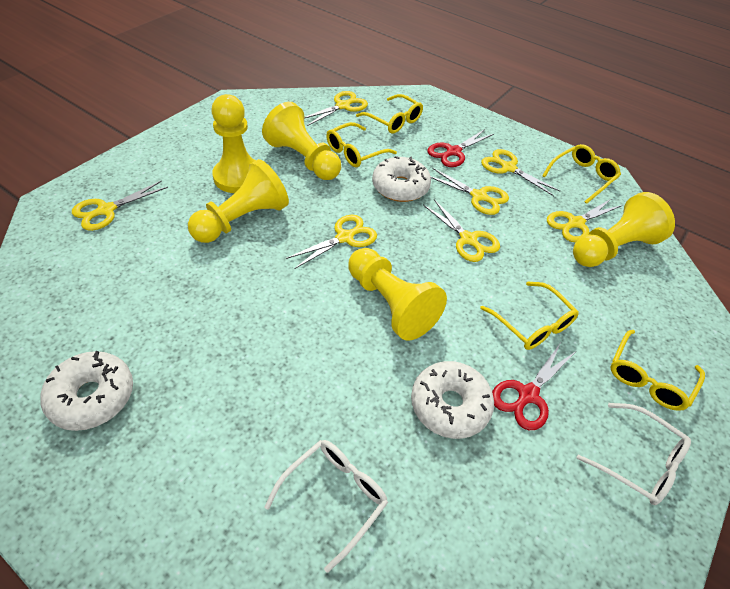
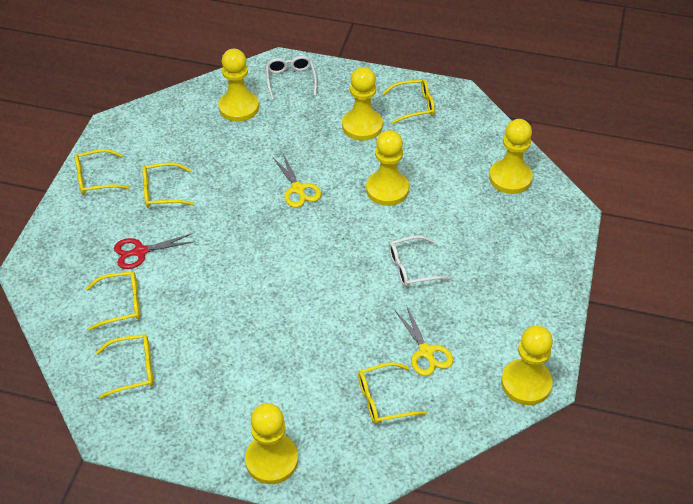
red scissors: 2 -> 1
white donut: 3 -> 0
yellow glasses: 5 -> 6
yellow pawn: 5 -> 6
yellow scissors: 7 -> 2

